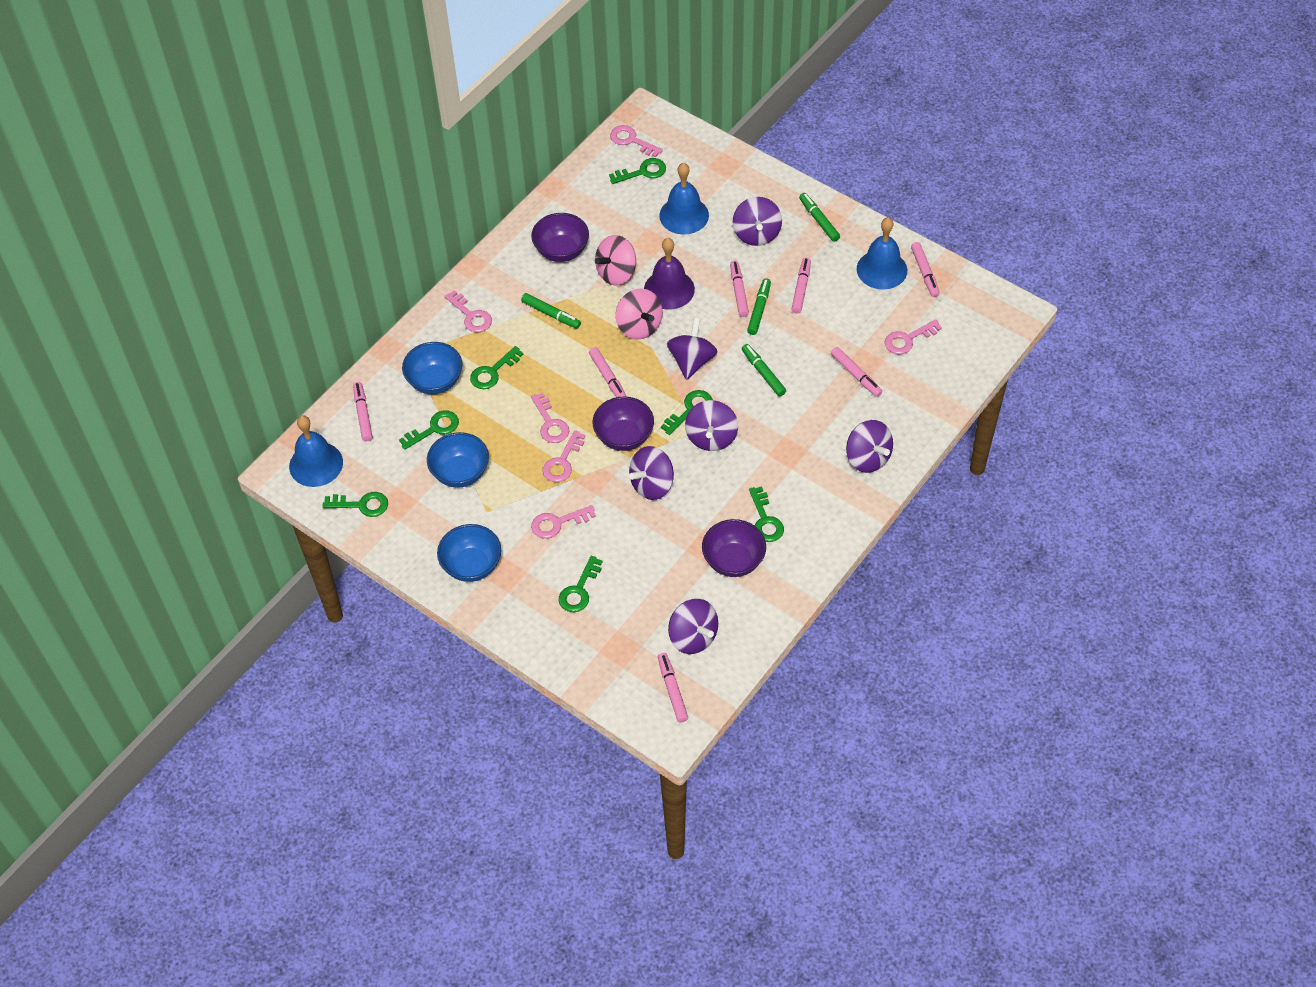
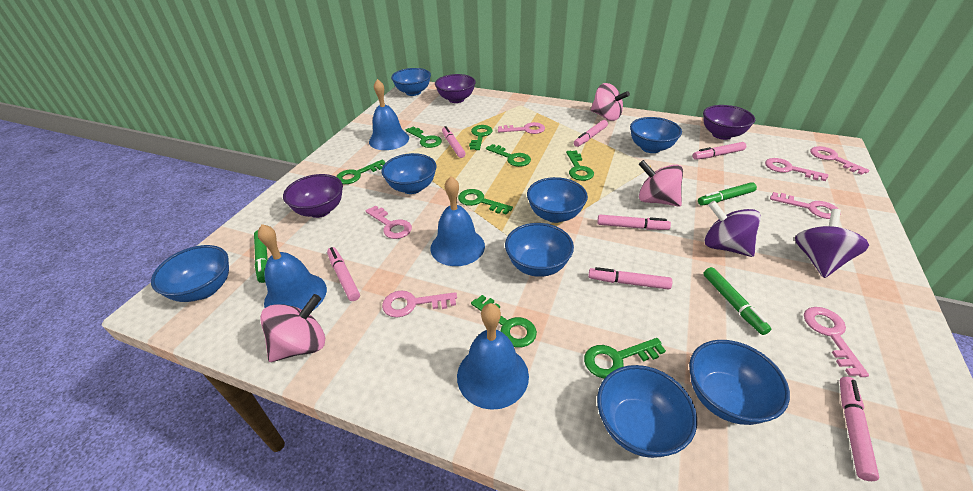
blue bell: 3 -> 4
blue bowl: 3 -> 8
green key: 7 -> 8
green marker: 4 -> 3
pink key: 6 -> 7
pink spinning top: 2 -> 3
purple bell: 1 -> 0
purple spinning top: 6 -> 2

